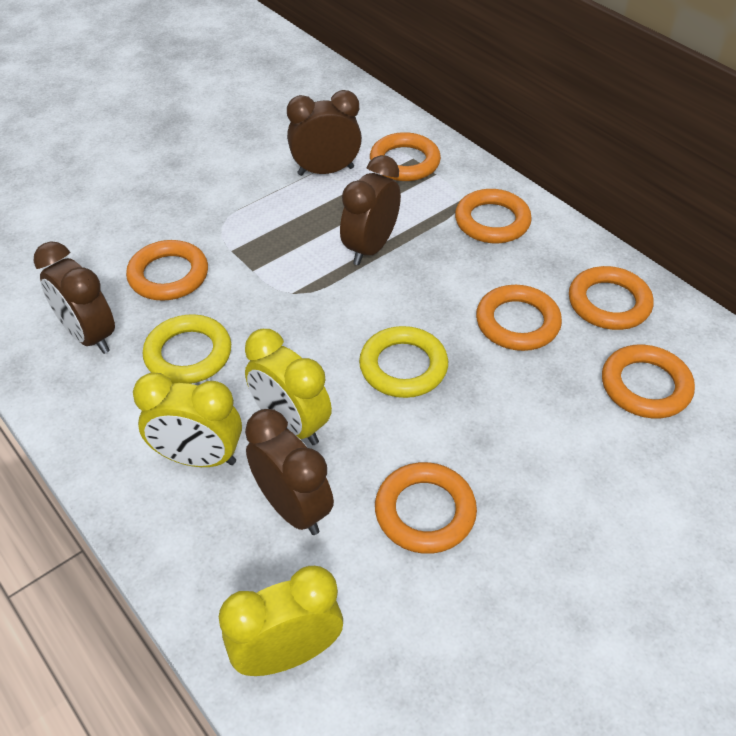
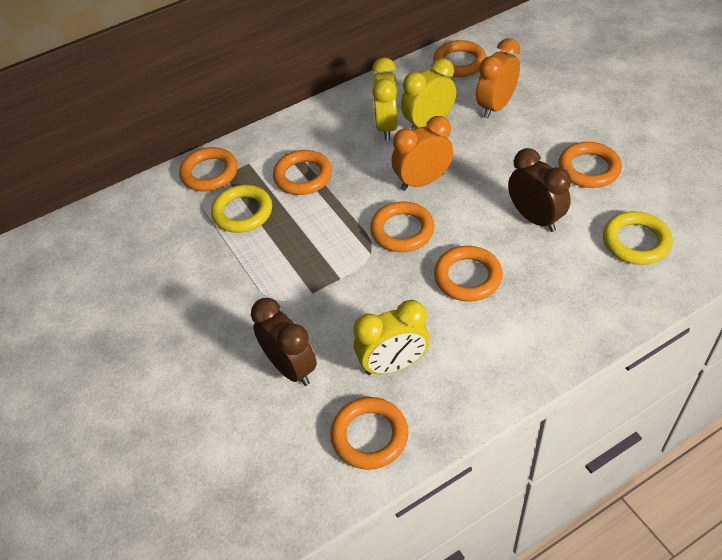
brown clock: 4 -> 2
orange clock: 0 -> 2

